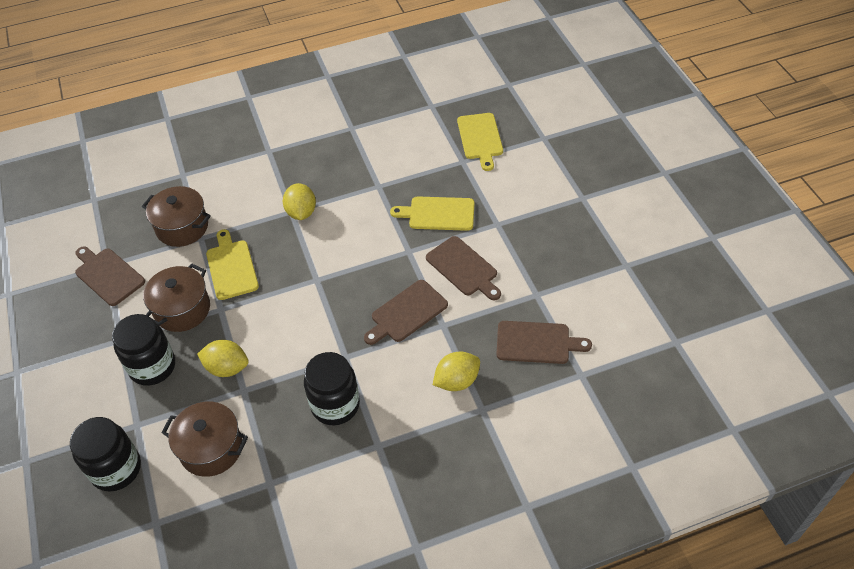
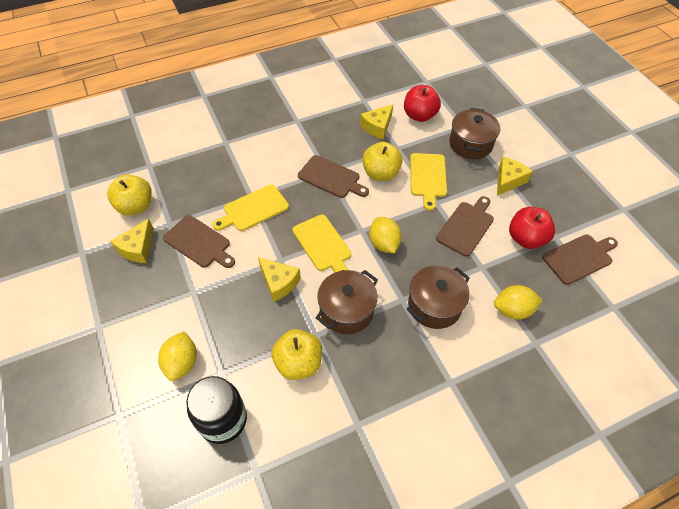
black jar: 3 -> 1
red apple: 0 -> 2
yellow apple: 0 -> 3
yellow cheese: 0 -> 4

